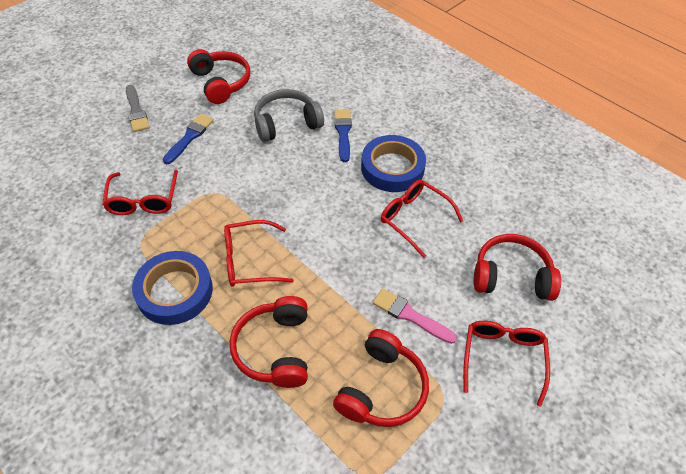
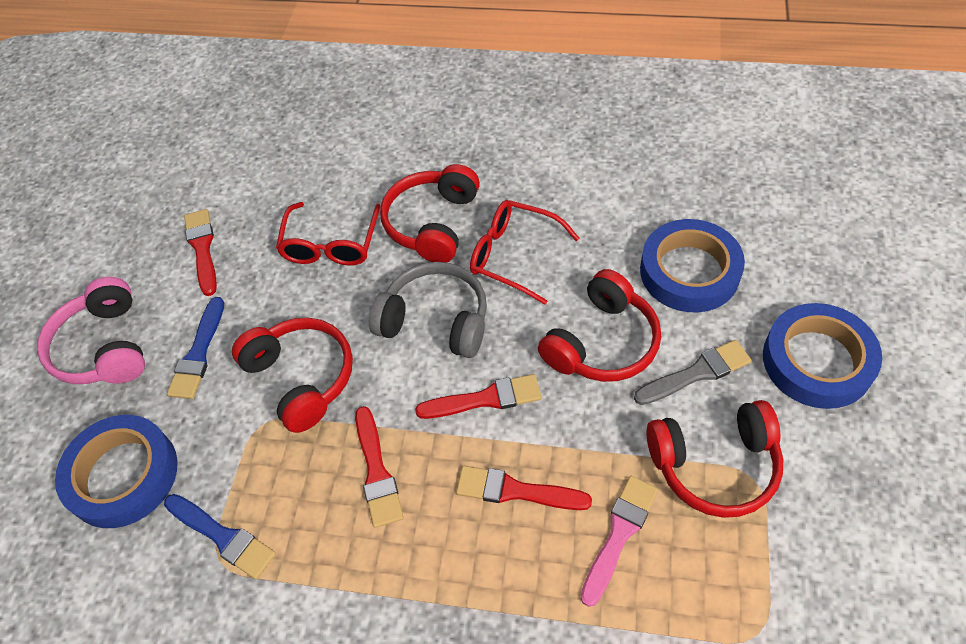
blue tape: 2 -> 3
pink headphones: 0 -> 1
red brush: 0 -> 4
red glasses: 4 -> 2

